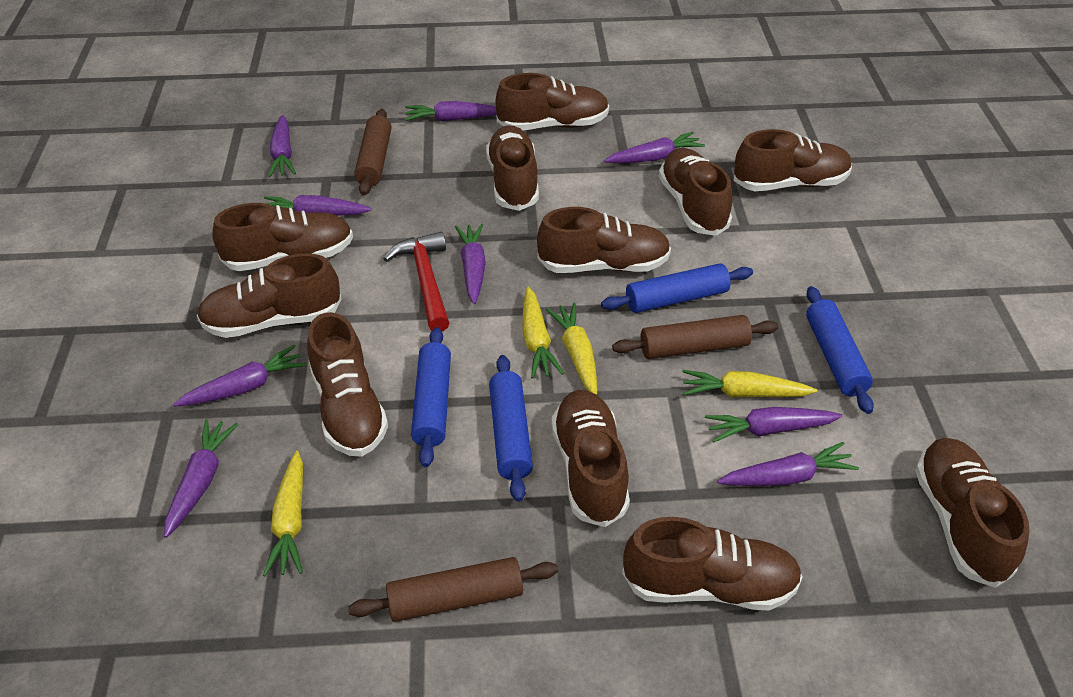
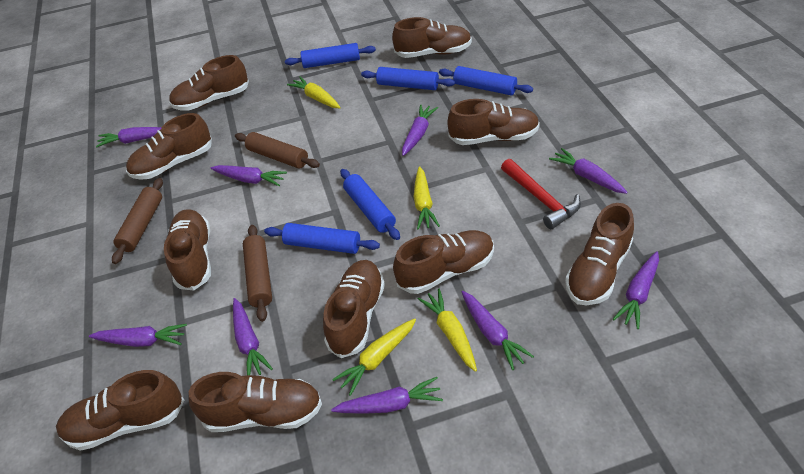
blue rolling pin: 4 -> 5
brown shoe: 11 -> 10

